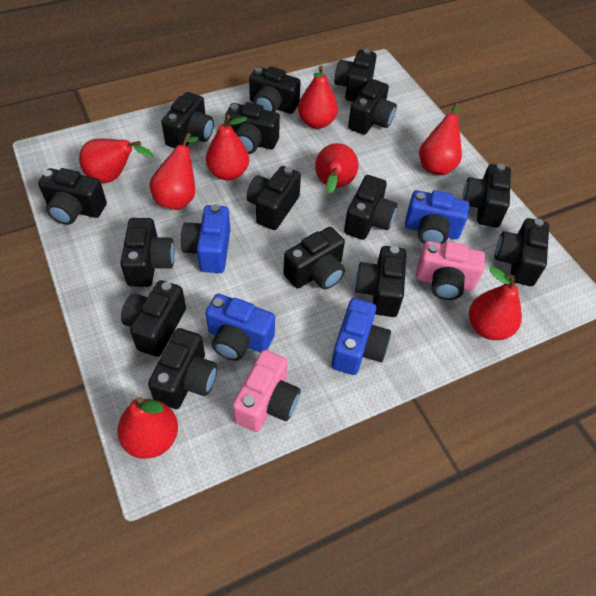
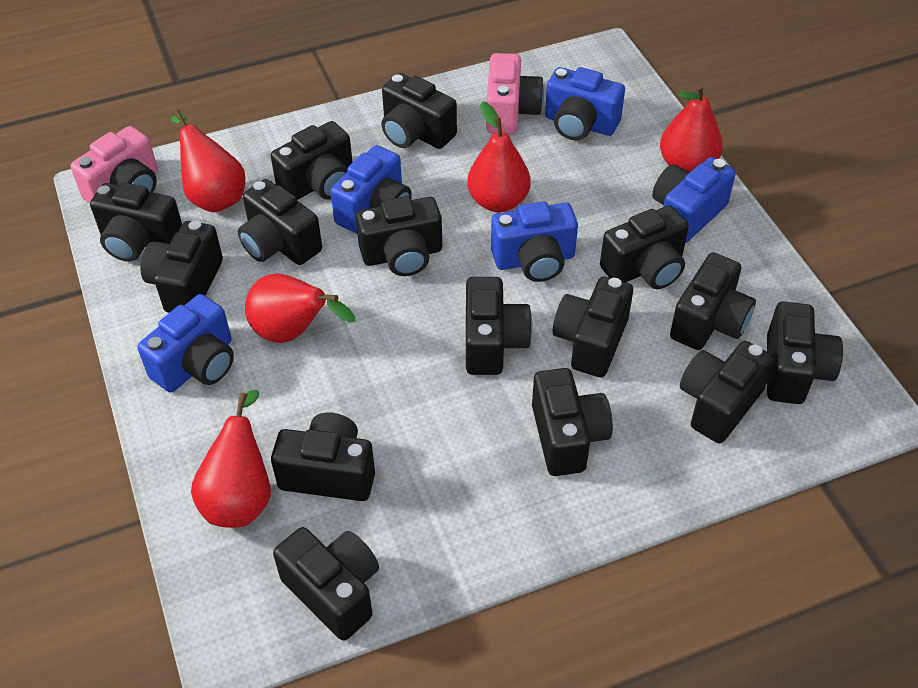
blue camera: 4 -> 5
red pear: 8 -> 5

